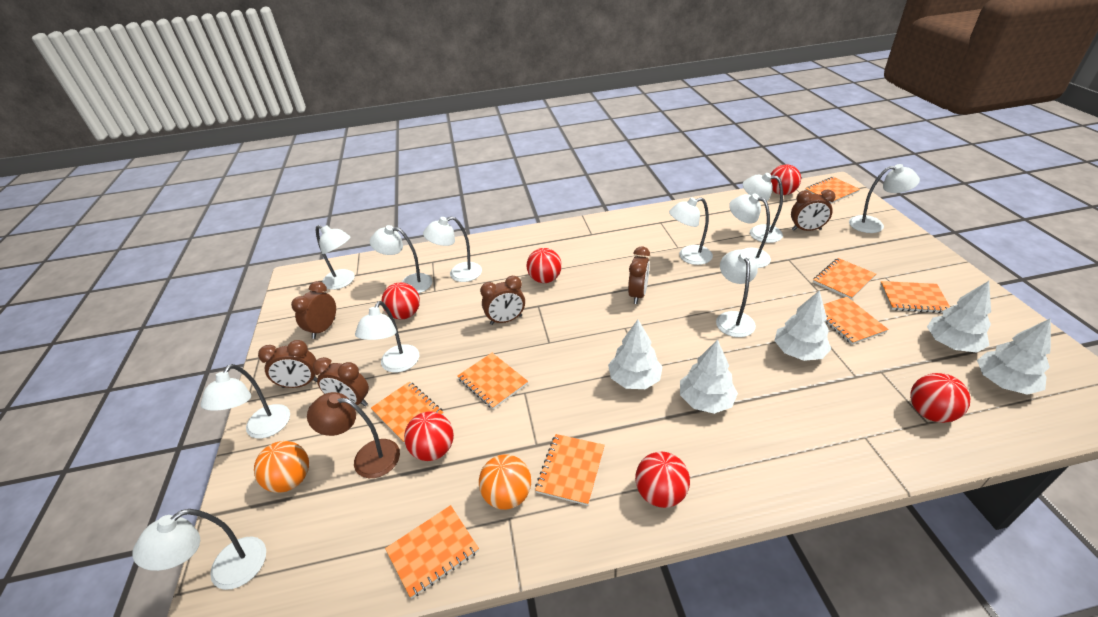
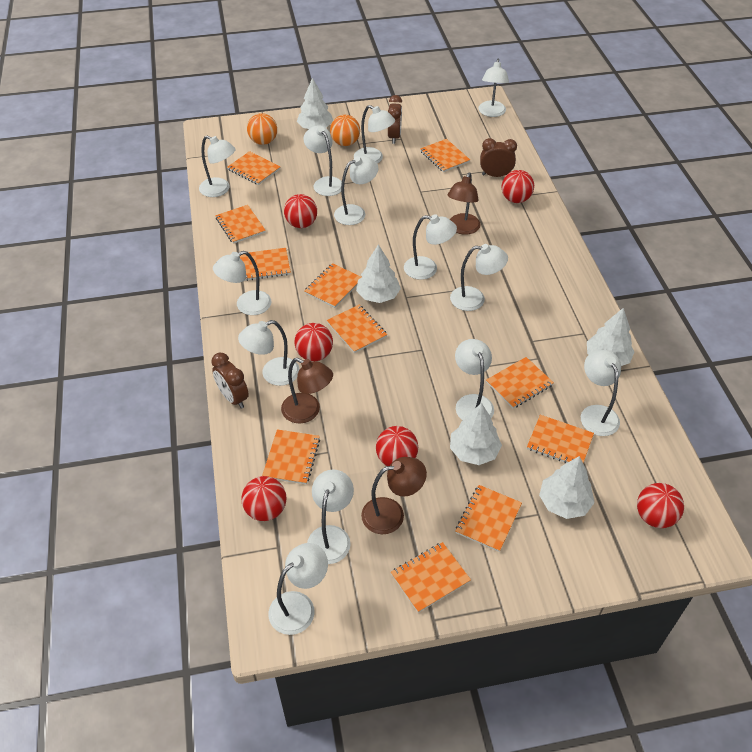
brown clock: 6 -> 3
brown lamp: 1 -> 3
orange notebook: 8 -> 11
white lamp: 11 -> 13

